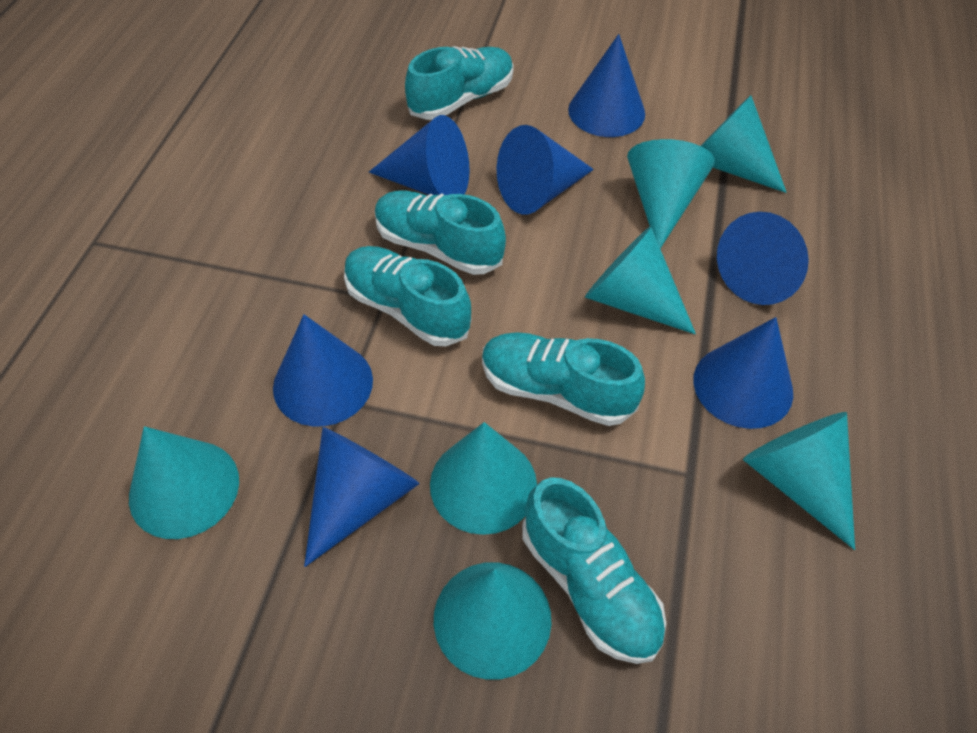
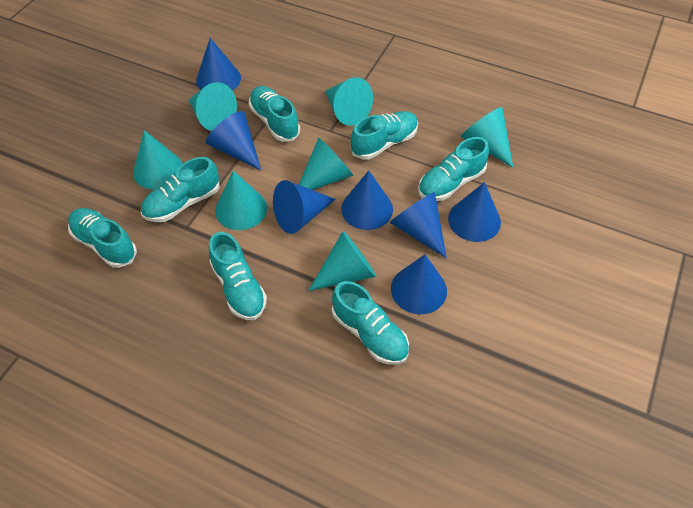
turquoise shoe: 5 -> 7

